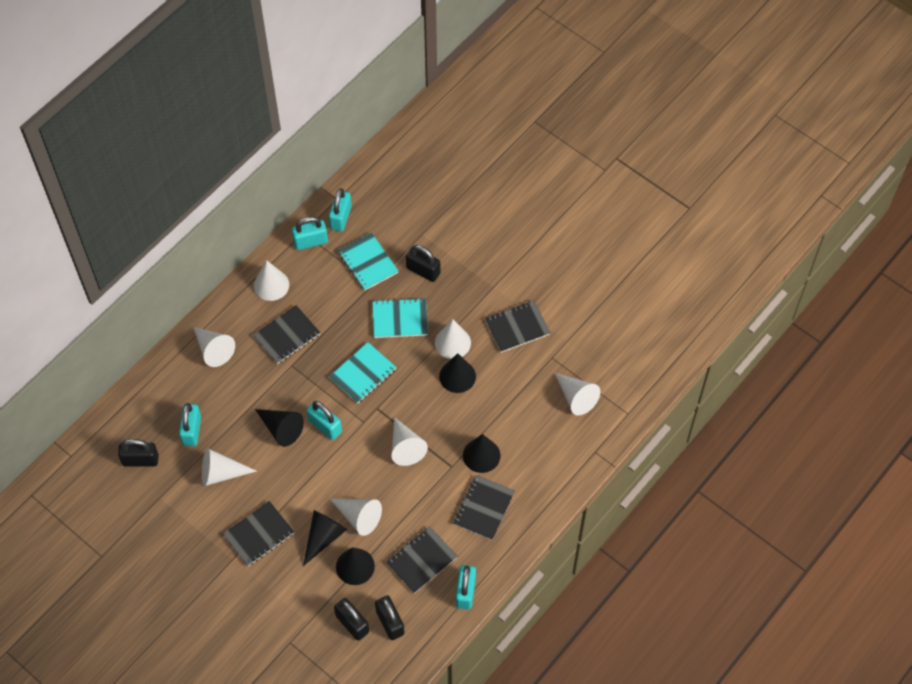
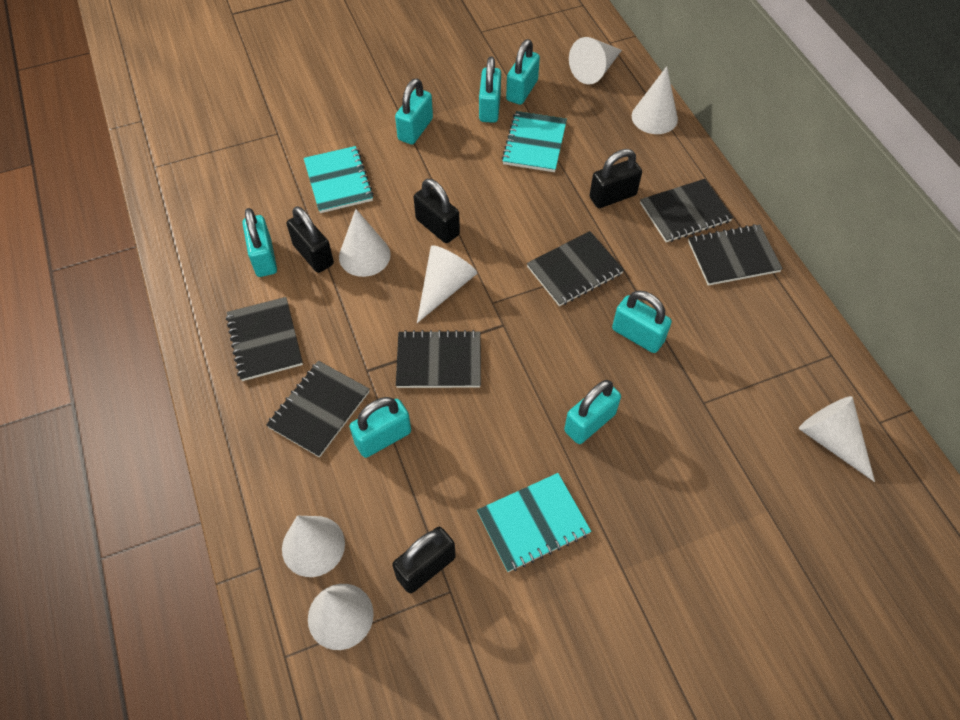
black cone: 5 -> 0
black notebook: 5 -> 6
turquoise padlock: 5 -> 7

